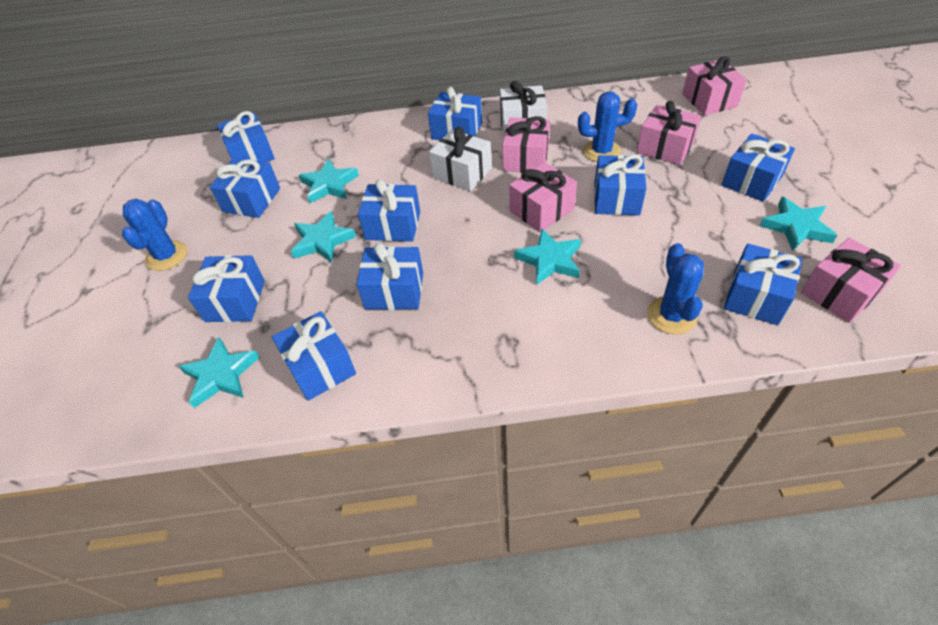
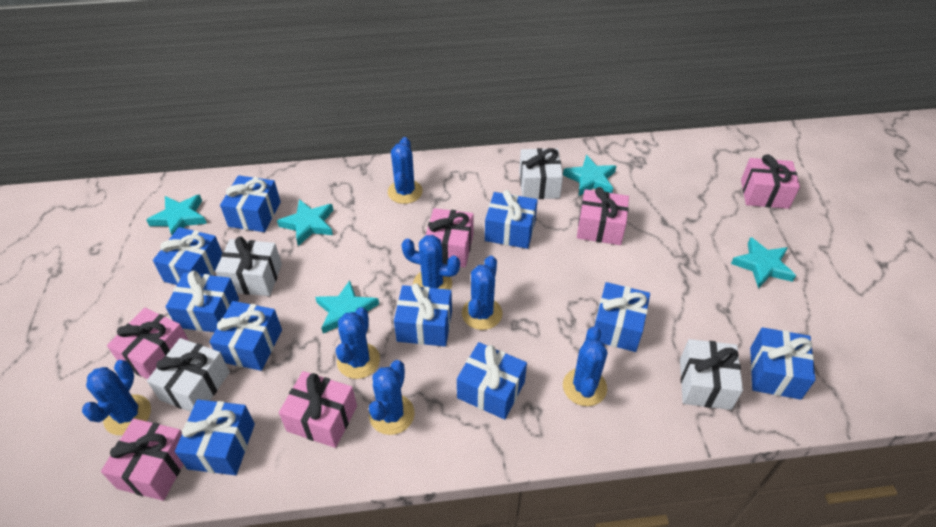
blue cactus: 3 -> 7
pink gift: 5 -> 6
white gift: 2 -> 4

